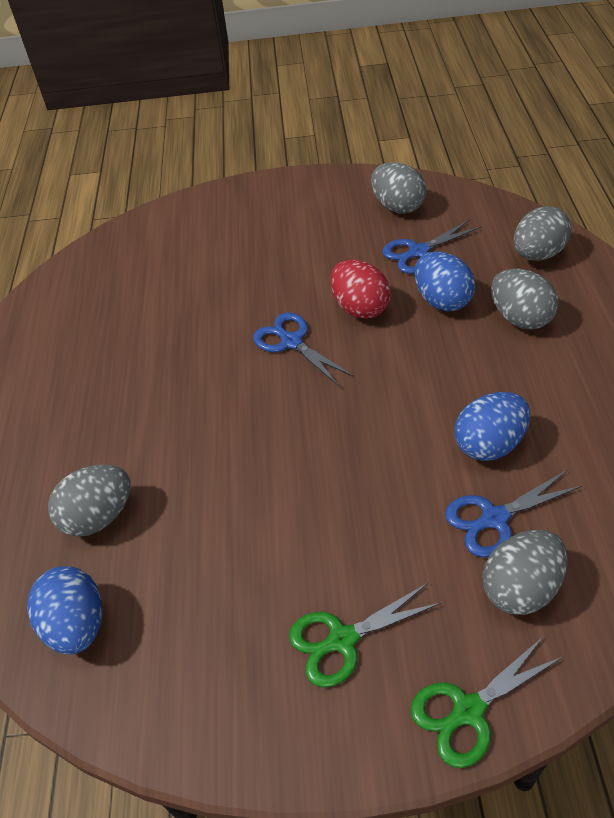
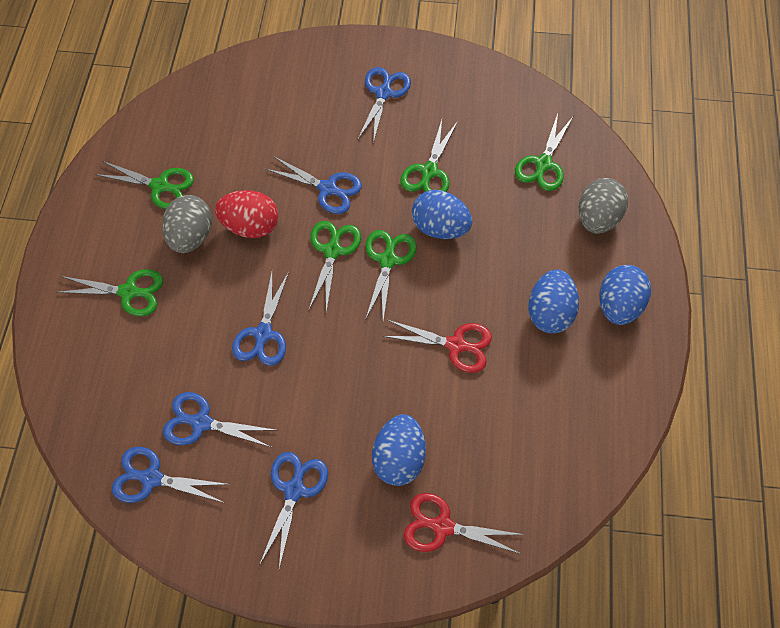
blue egg: 3 -> 4
blue scissors: 3 -> 6
green scissors: 2 -> 6
grey egg: 5 -> 2
red scissors: 0 -> 2

